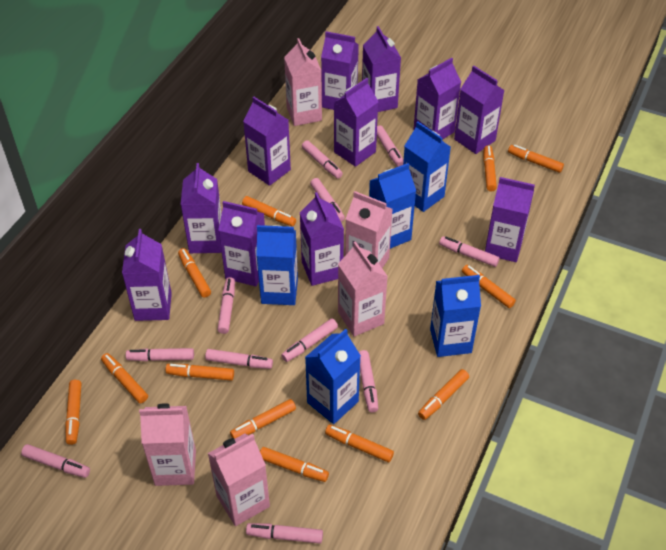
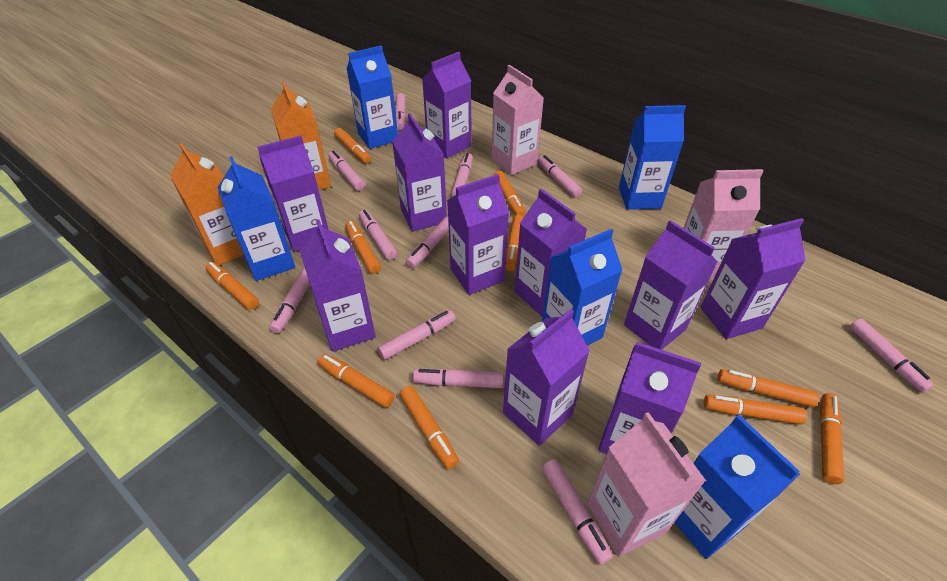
orange carton: 0 -> 2
orange marker: 12 -> 10
pink carton: 5 -> 3
purple carton: 11 -> 10

